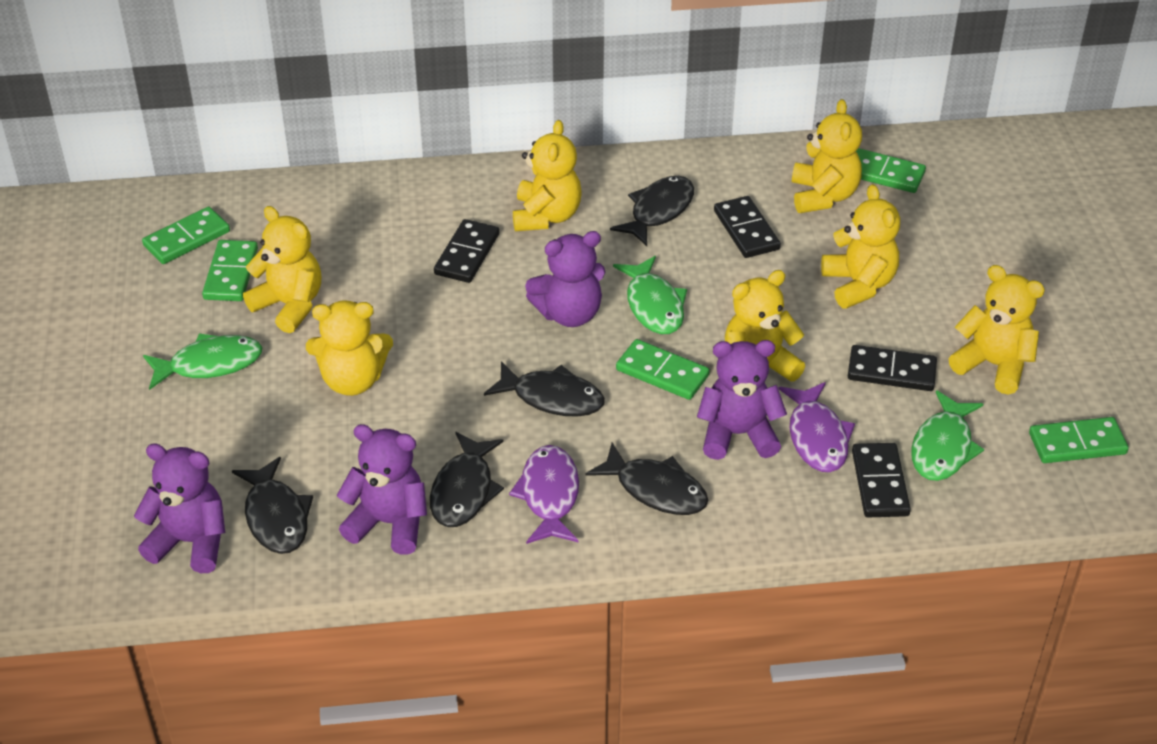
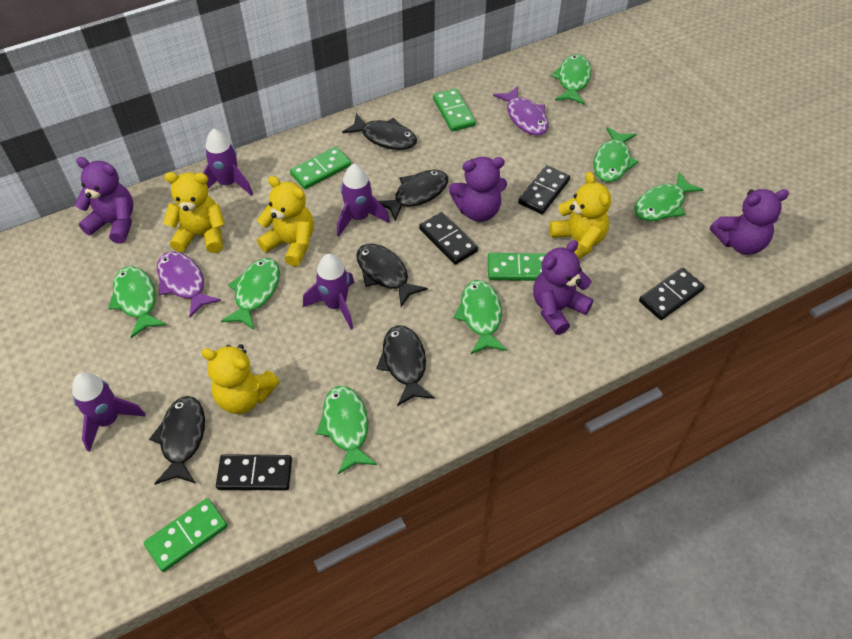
green domino: 5 -> 4
green fish: 3 -> 7
purple rocket: 0 -> 4
yellow teddy bear: 7 -> 4

